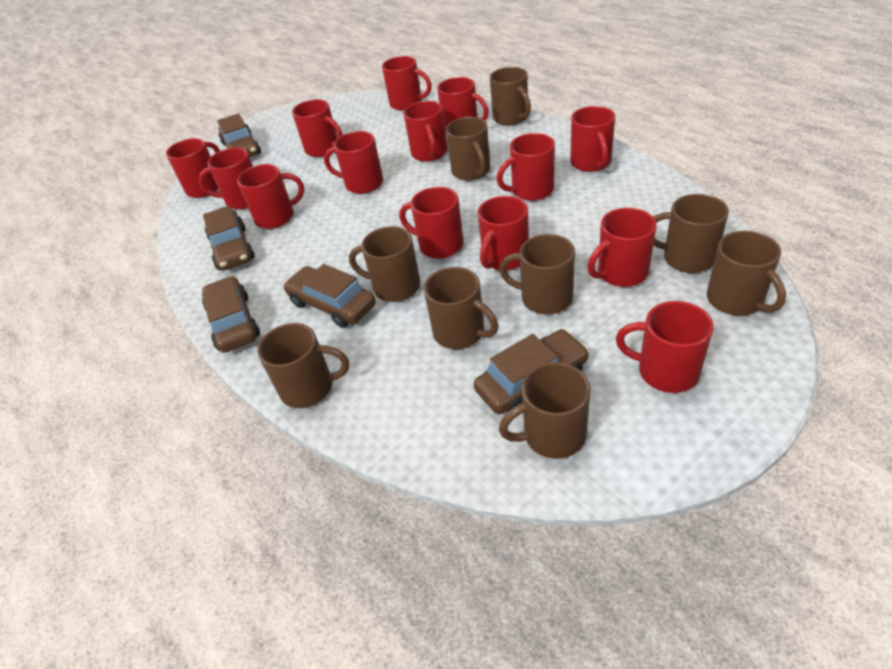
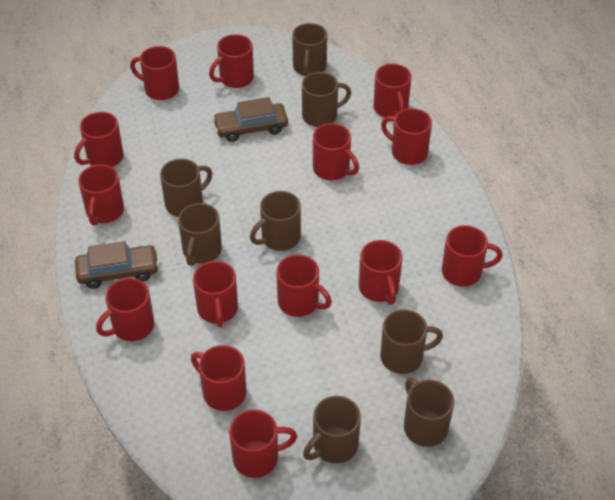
brown car: 5 -> 2
brown mug: 9 -> 8

